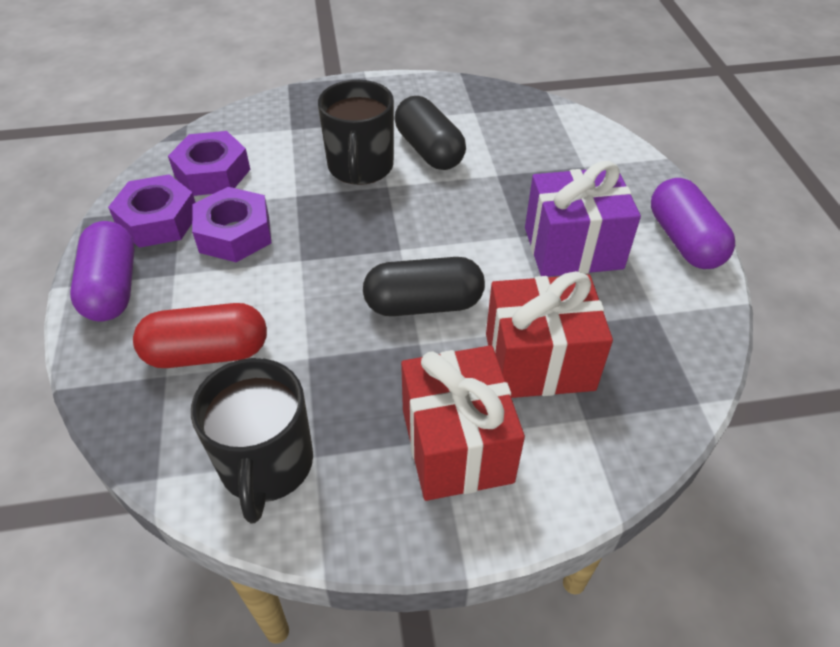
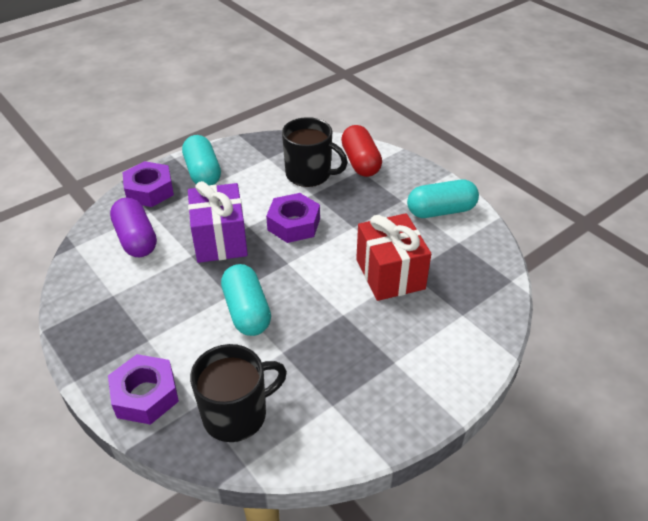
black capsule: 2 -> 0
purple capsule: 2 -> 1
red gift: 2 -> 1
turquoise capsule: 0 -> 3

